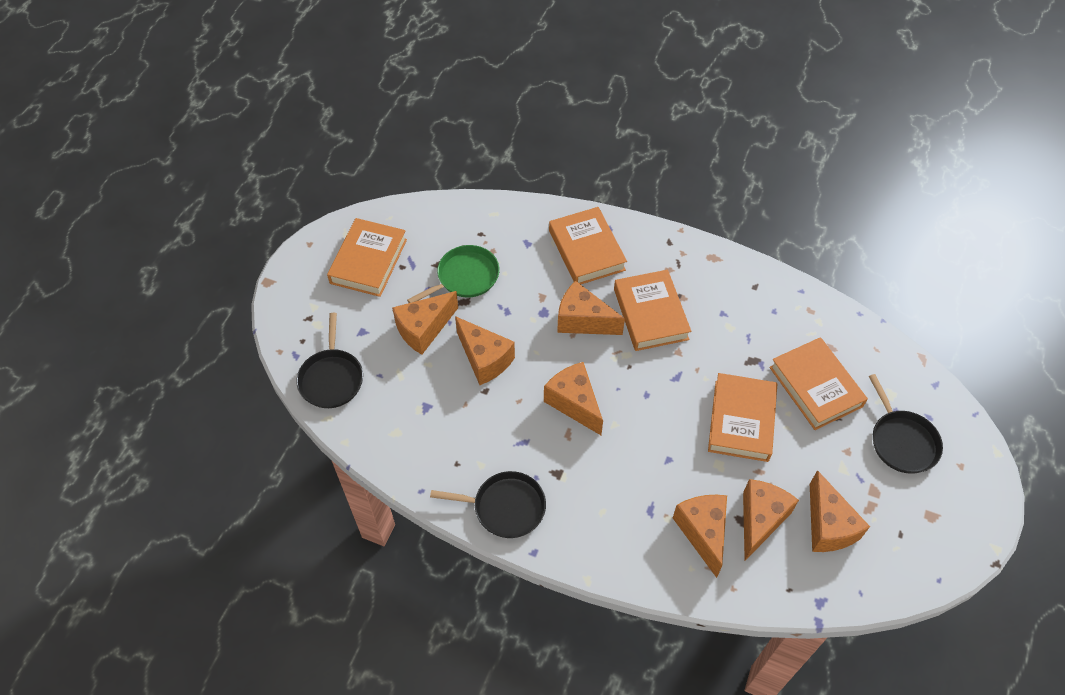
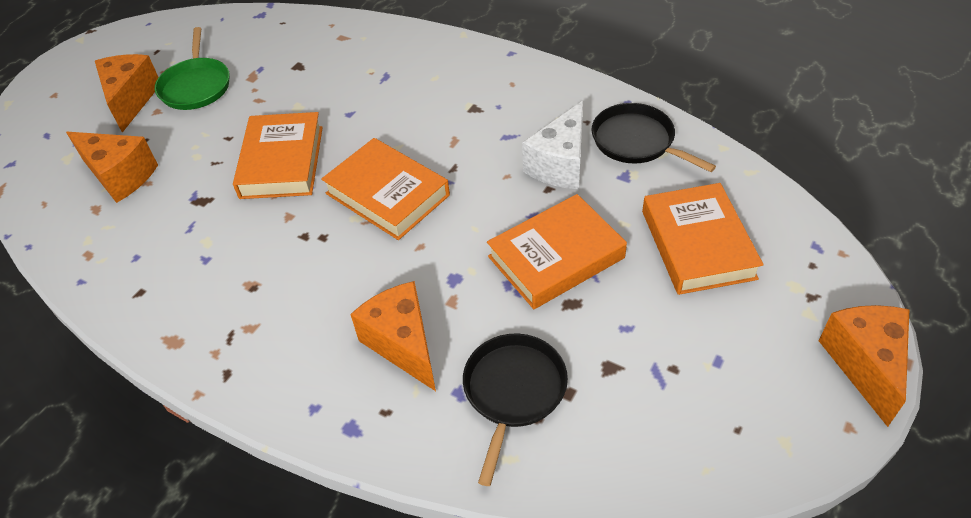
black pan: 3 -> 2
orange book: 5 -> 4
orange cheese: 7 -> 4
white cheese: 0 -> 1

